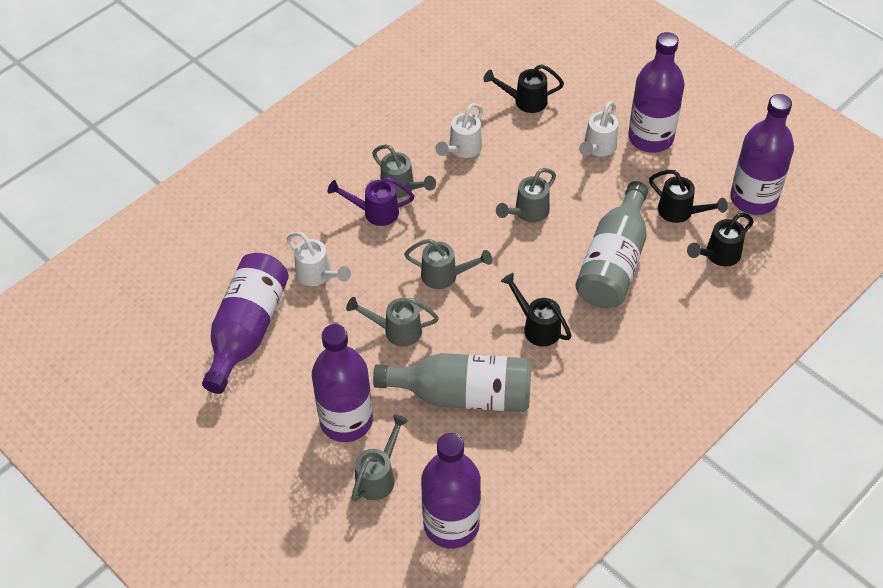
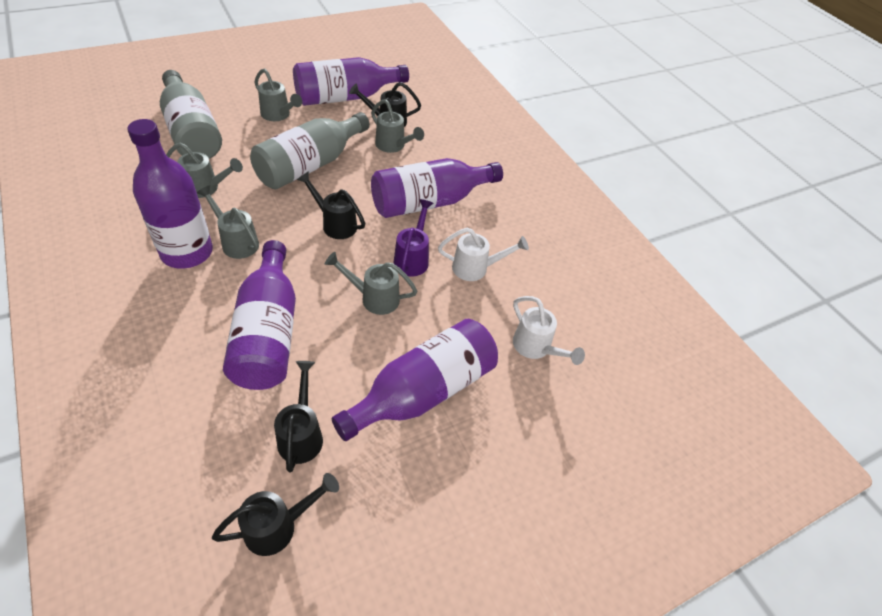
white watering can: 3 -> 2

